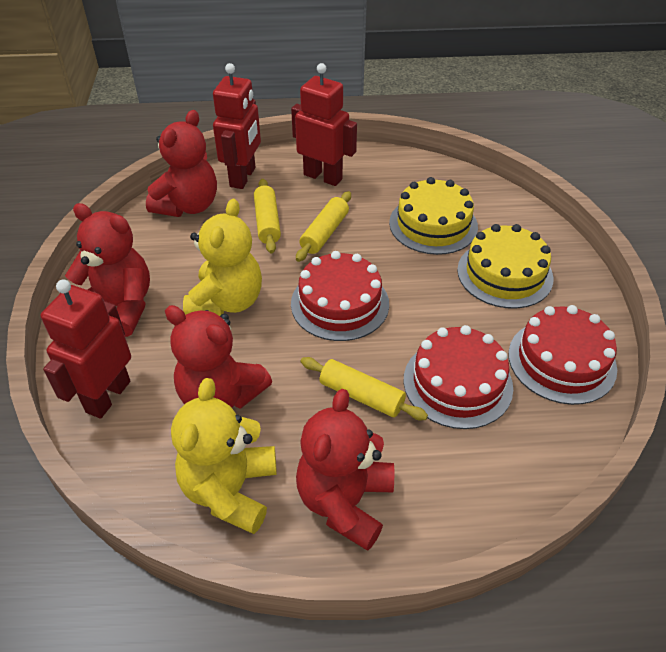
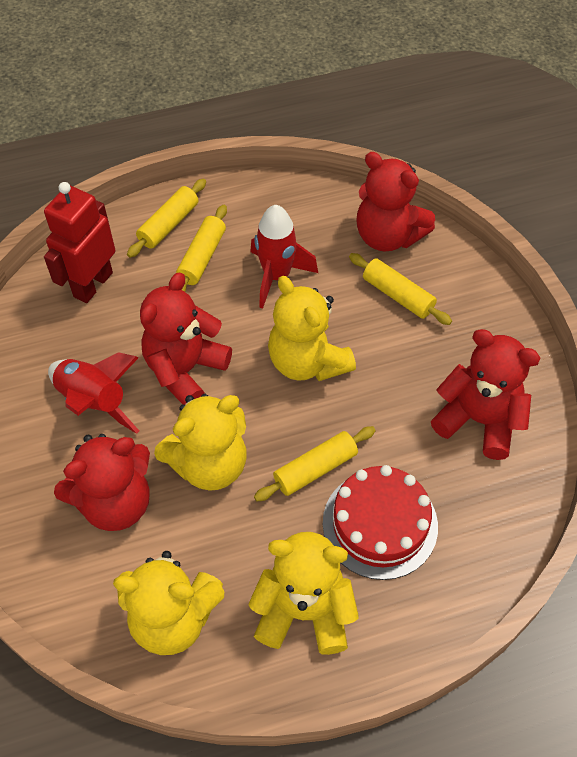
red cake: 3 -> 1
red robot: 3 -> 1
red rocket: 0 -> 2
yellow cake: 2 -> 0
yellow rolling pin: 3 -> 4
yellow teddy bear: 2 -> 4

